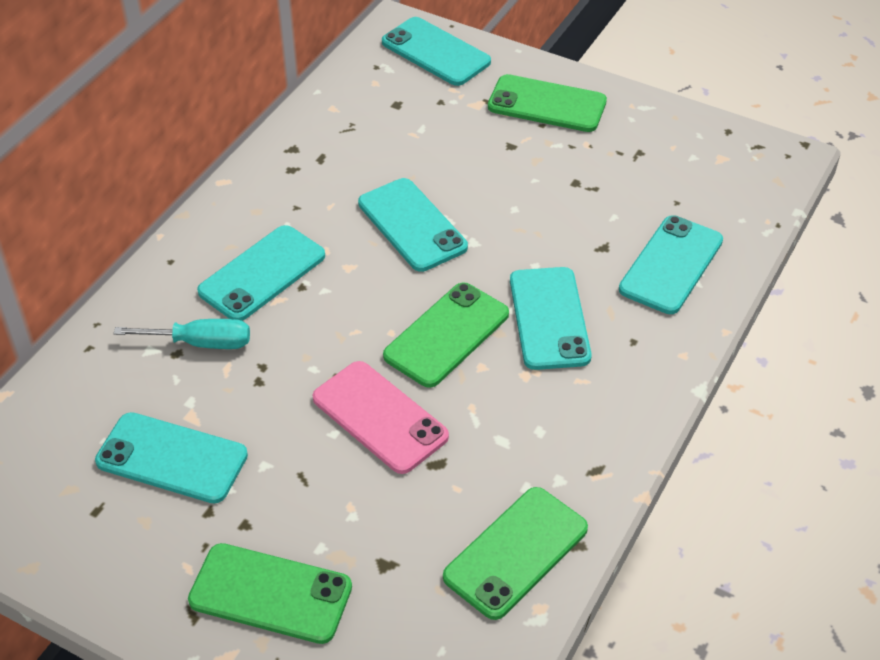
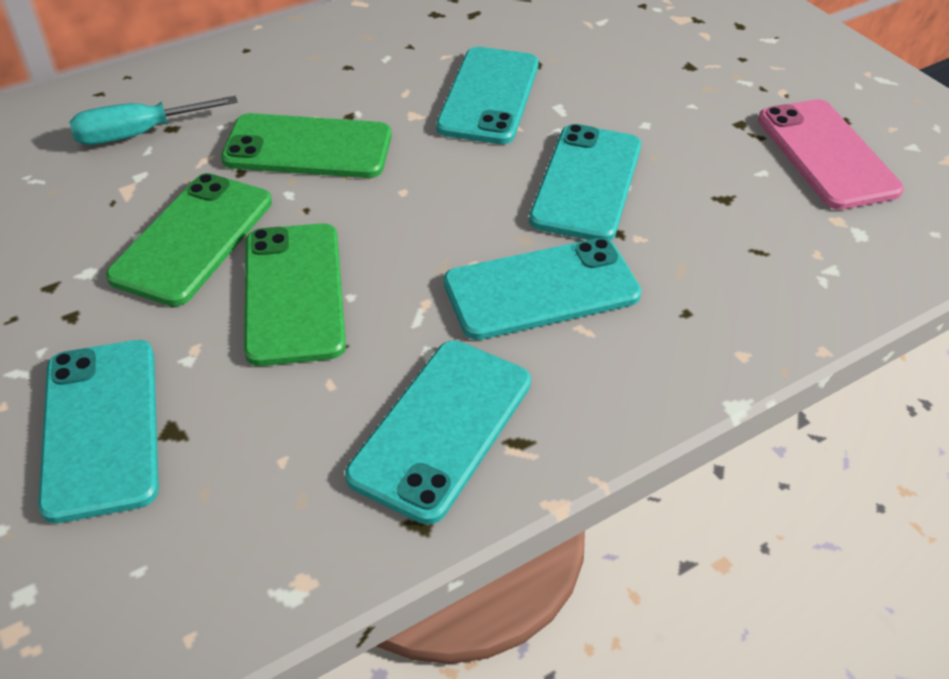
green phone: 4 -> 3
turquoise phone: 6 -> 5

